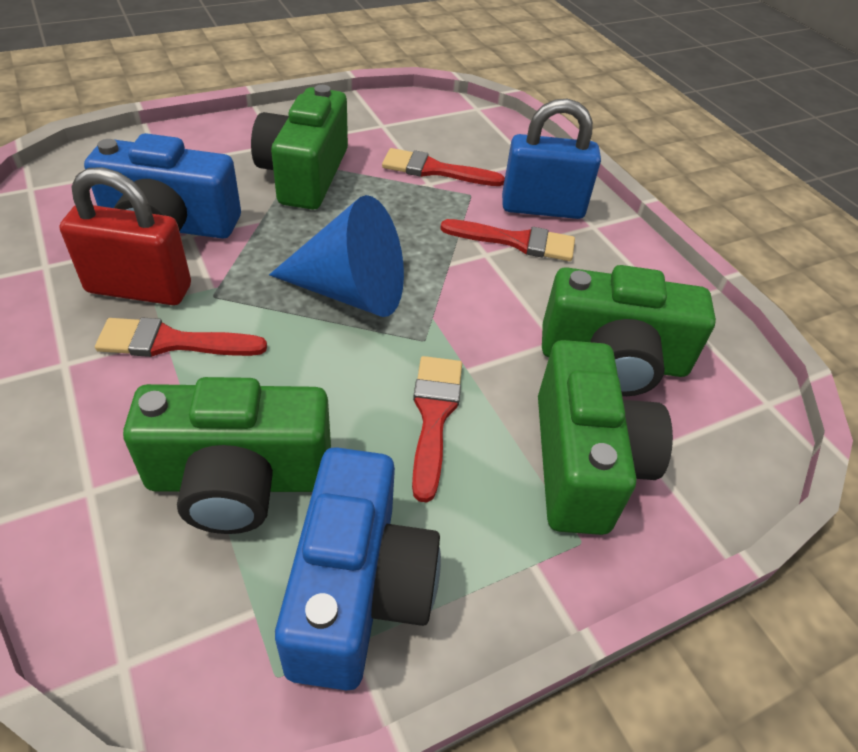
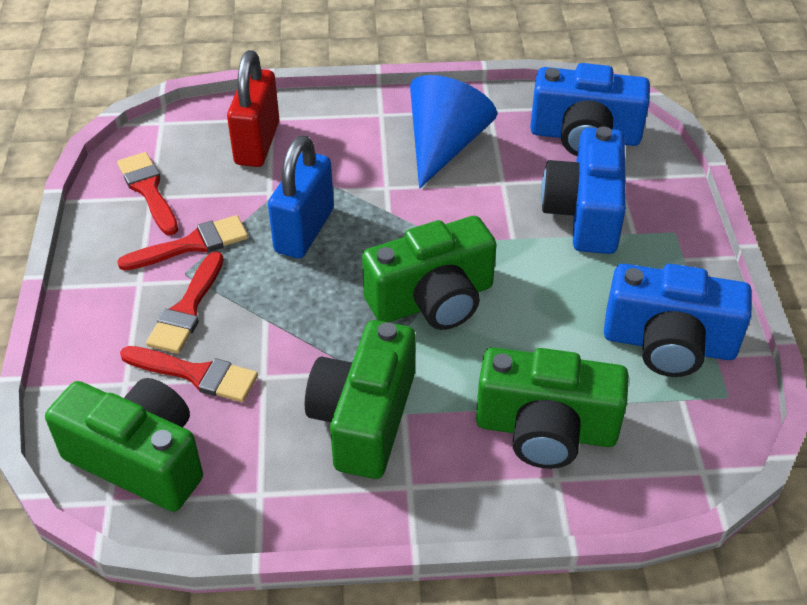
blue camera: 2 -> 3

